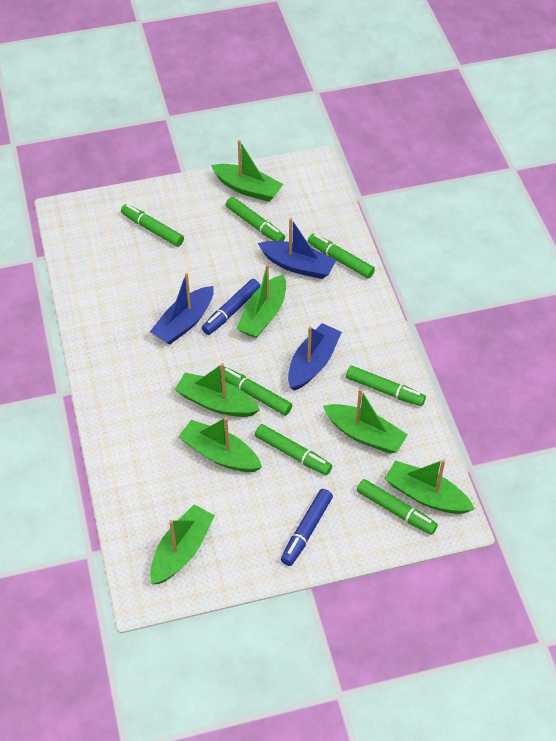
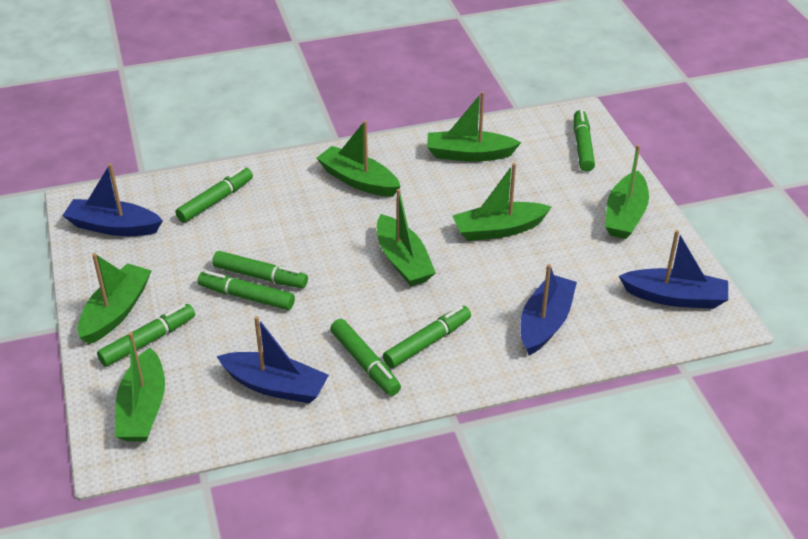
blue boat: 3 -> 4
blue marker: 2 -> 0

